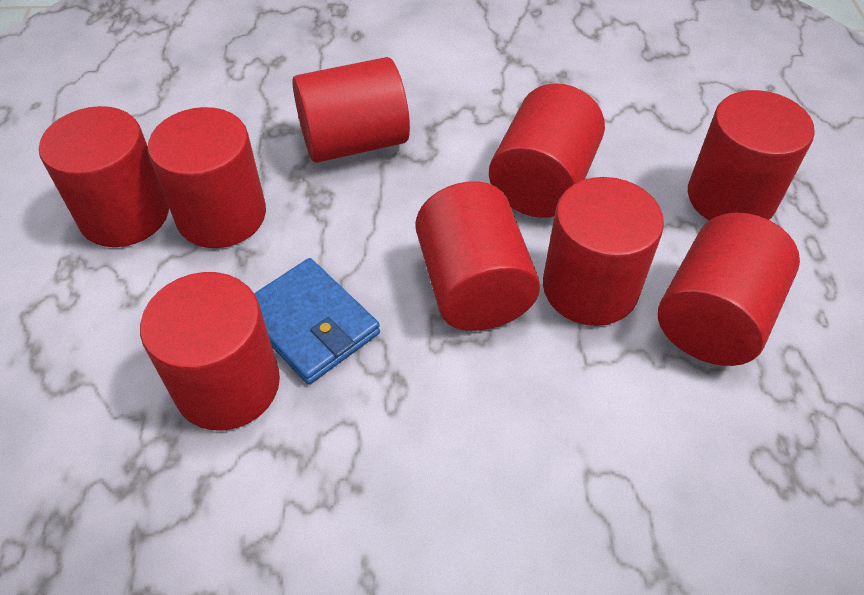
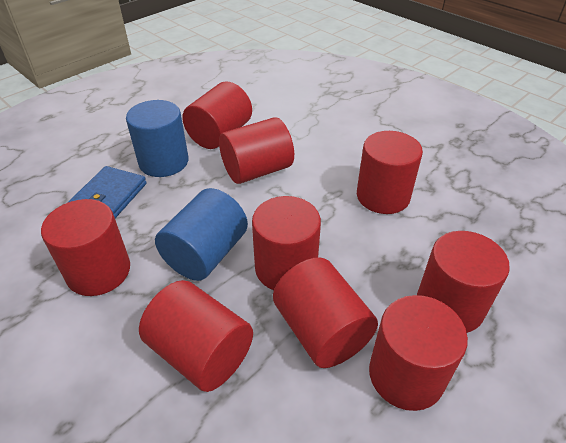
blue cylinder: 0 -> 2

